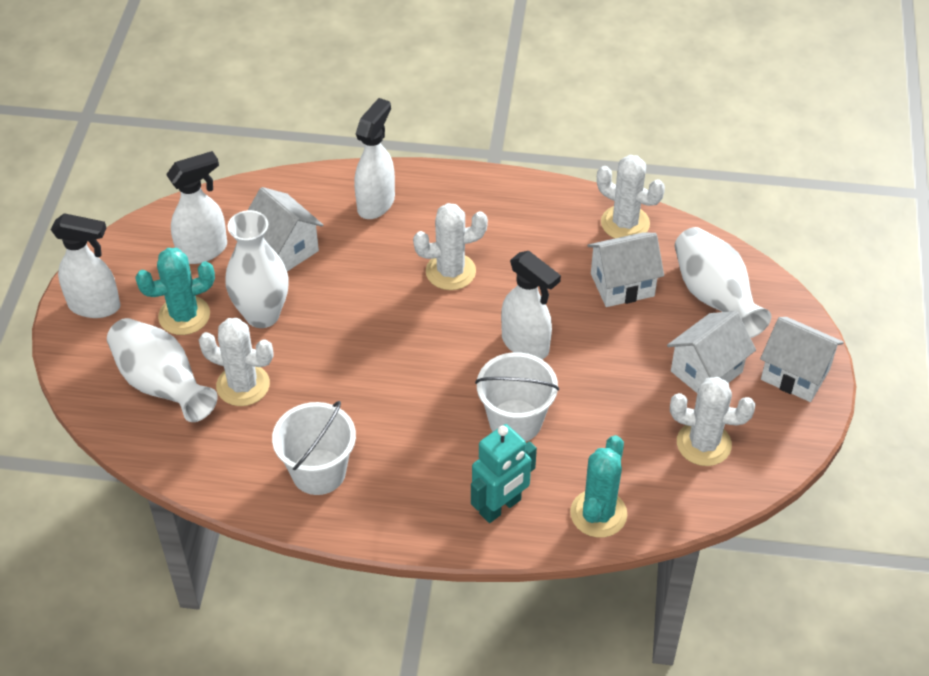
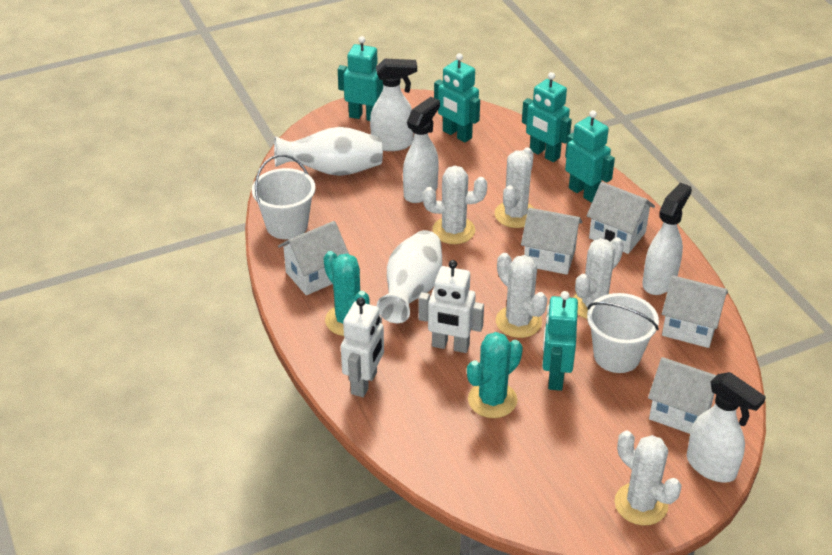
turquoise robot: 1 -> 5
white cactus: 4 -> 5
white house: 4 -> 5
white robot: 0 -> 2
white vase: 3 -> 2

